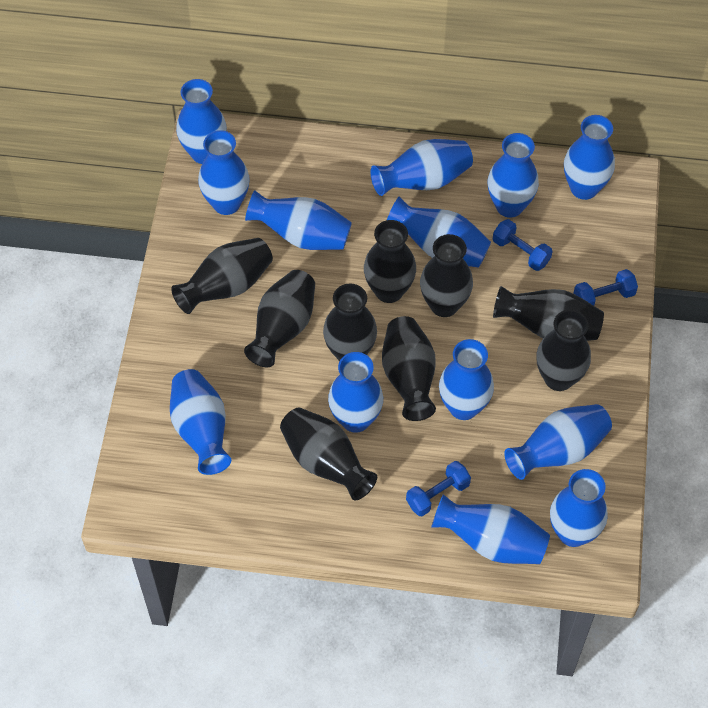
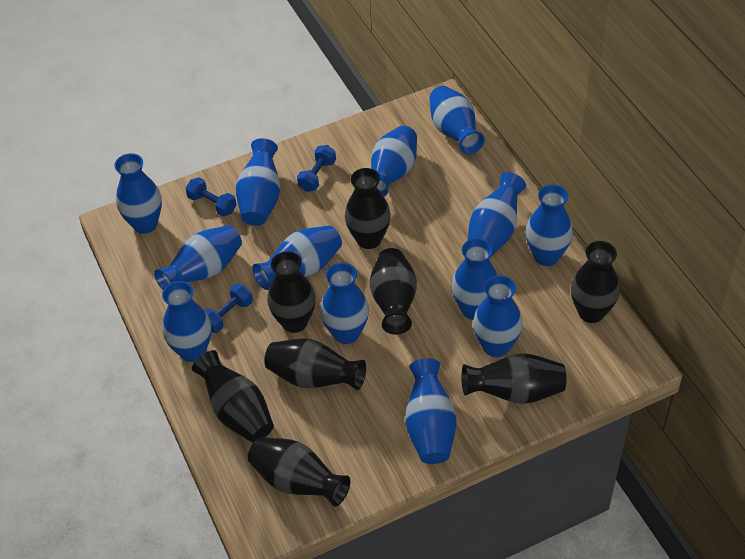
black vase: 9 -> 8

